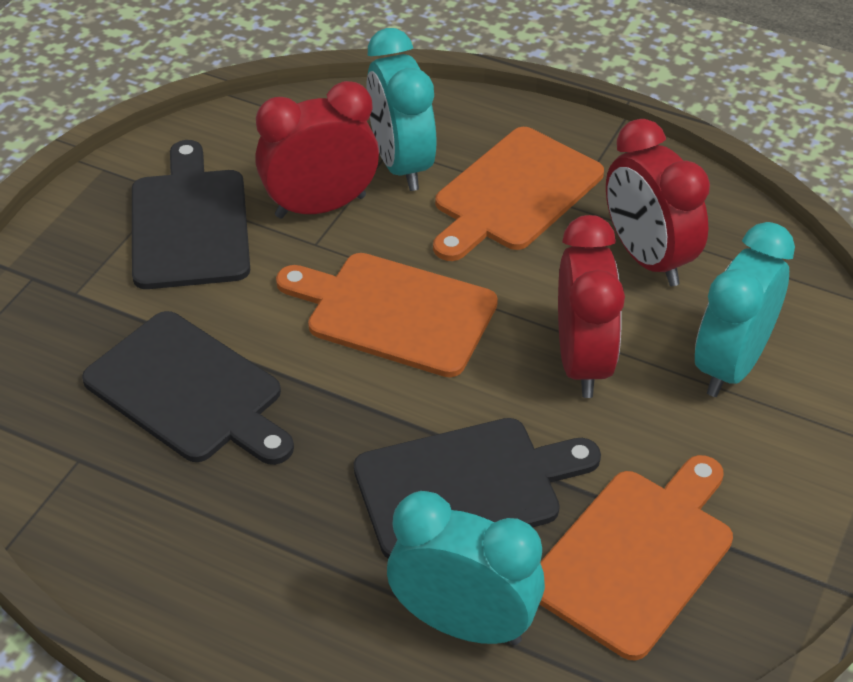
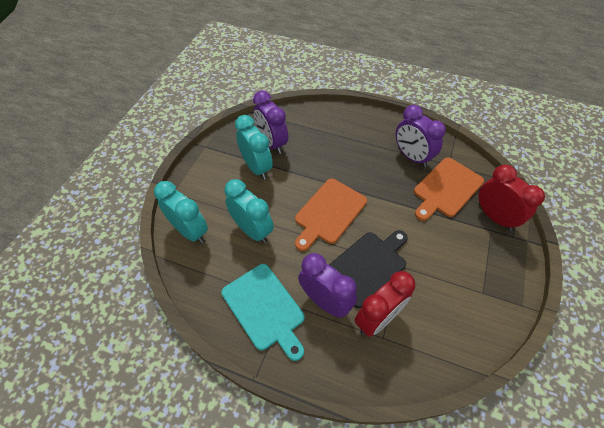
black cutting board: 3 -> 1
orange cutting board: 3 -> 2
purple clock: 0 -> 3
red clock: 3 -> 2
turquoise cutting board: 0 -> 1

